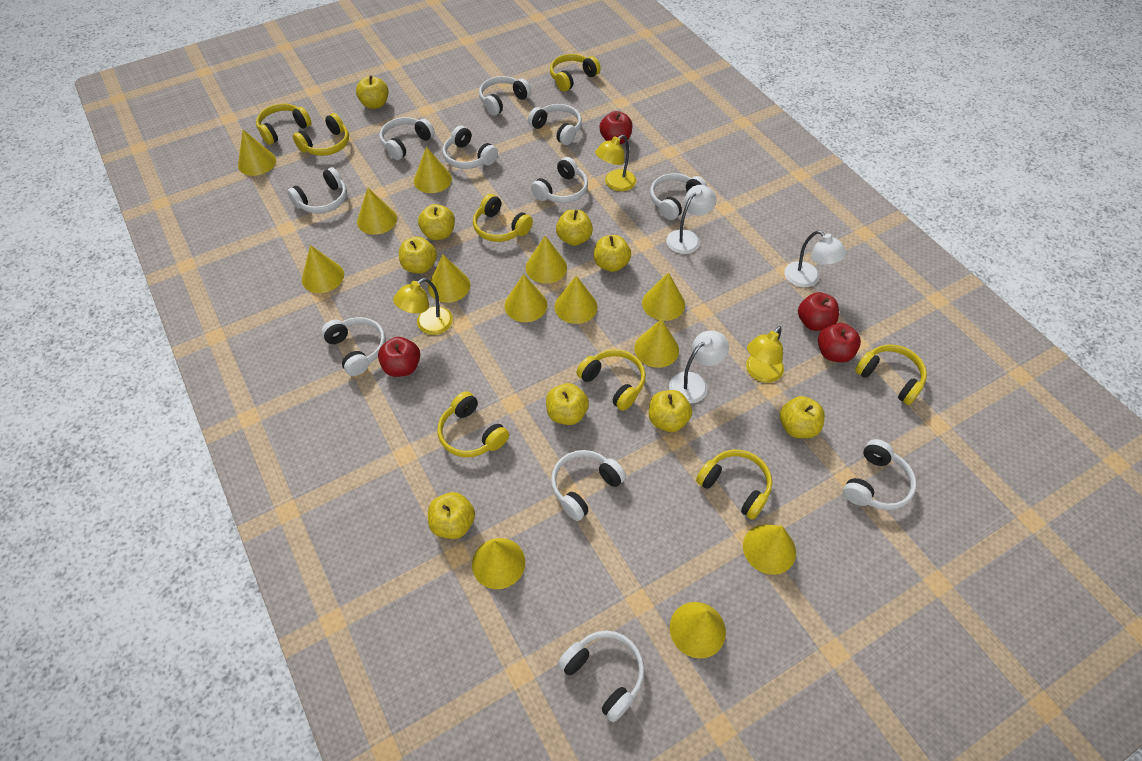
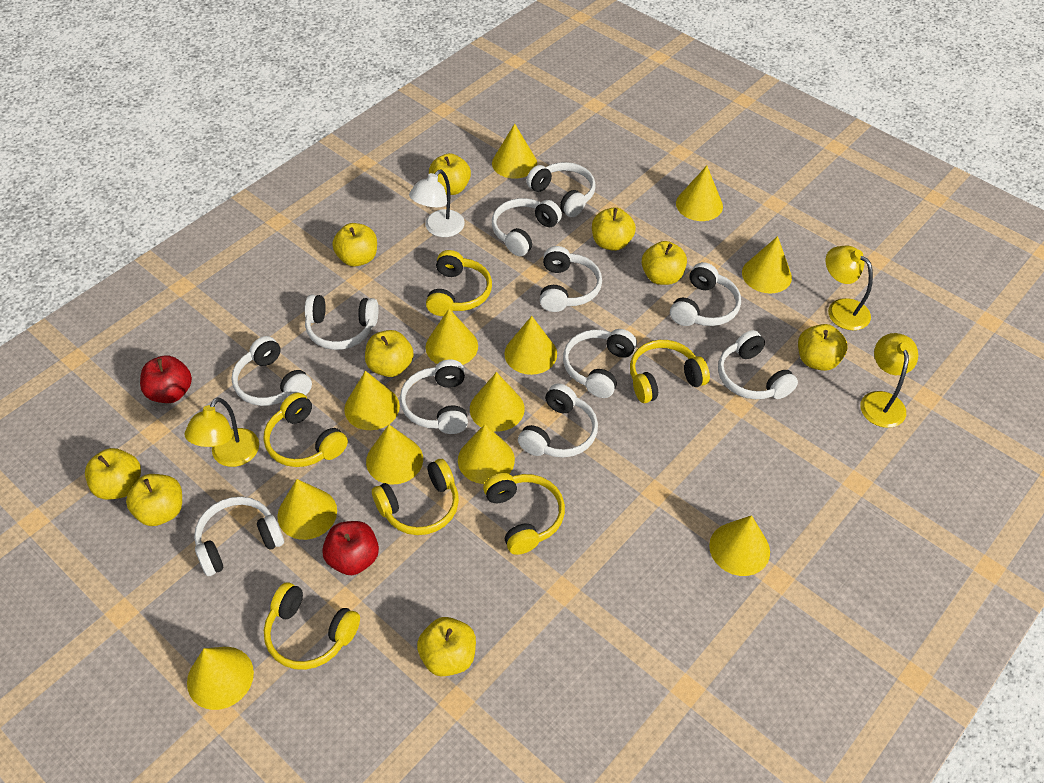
red apple: 4 -> 2
white lamp: 3 -> 1
yellow cone: 13 -> 12
yellow headphones: 8 -> 6

